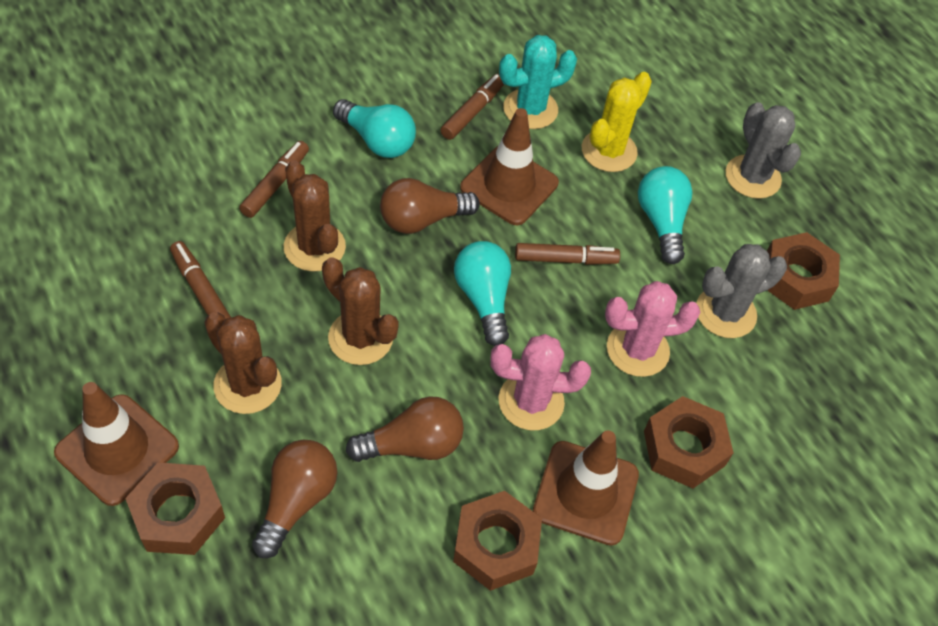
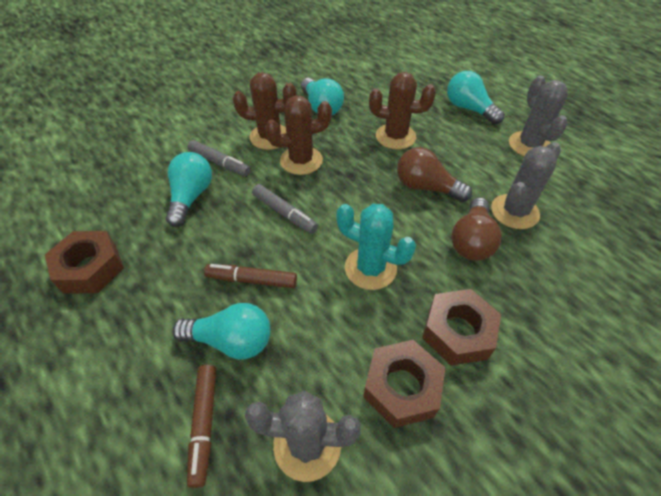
brown light bulb: 3 -> 2
brown marker: 4 -> 2
brown nut: 4 -> 3
brown traffic cone: 3 -> 0
grey cactus: 2 -> 3
grey marker: 0 -> 2
pink cactus: 2 -> 0
turquoise light bulb: 3 -> 4
yellow cactus: 1 -> 0

